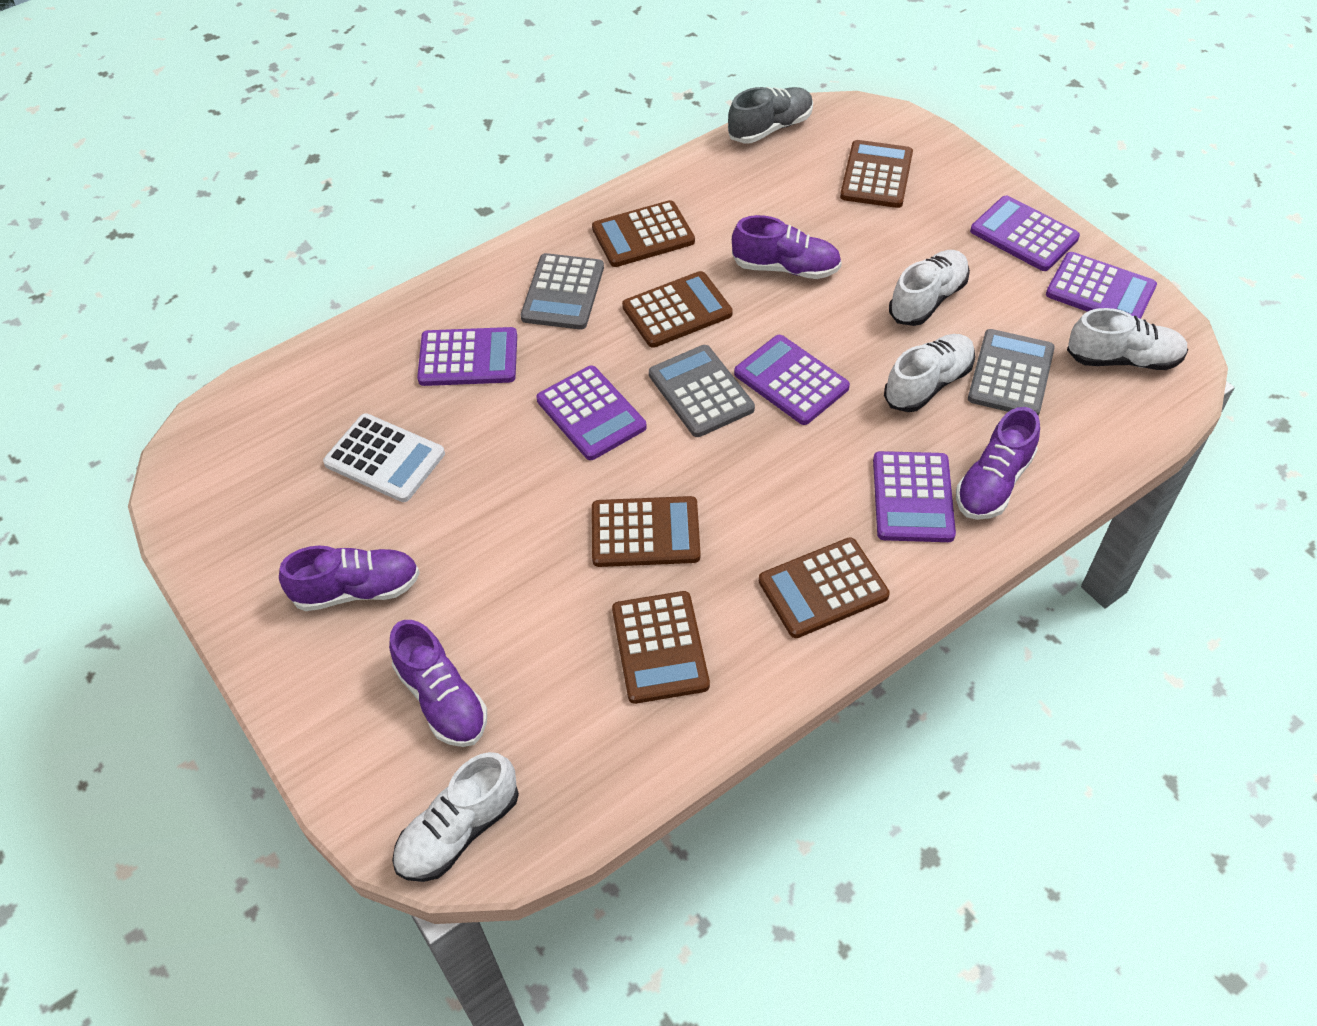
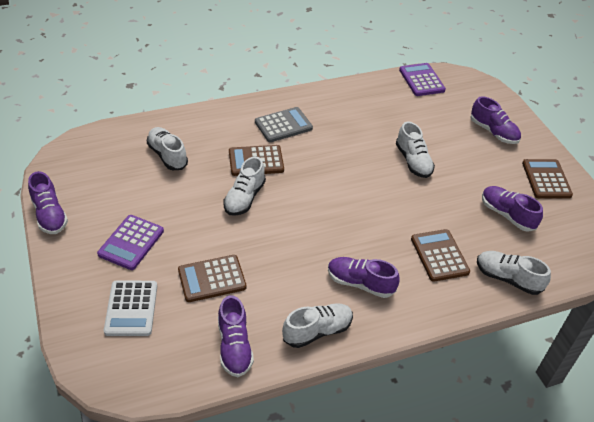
brown calculator: 6 -> 4
grey calculator: 3 -> 1
grey shoe: 1 -> 0
purple calculator: 6 -> 2
purple shoe: 4 -> 5
white shoe: 4 -> 5

